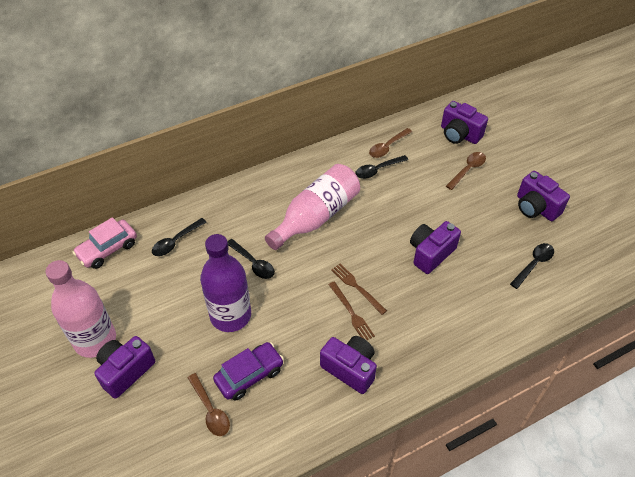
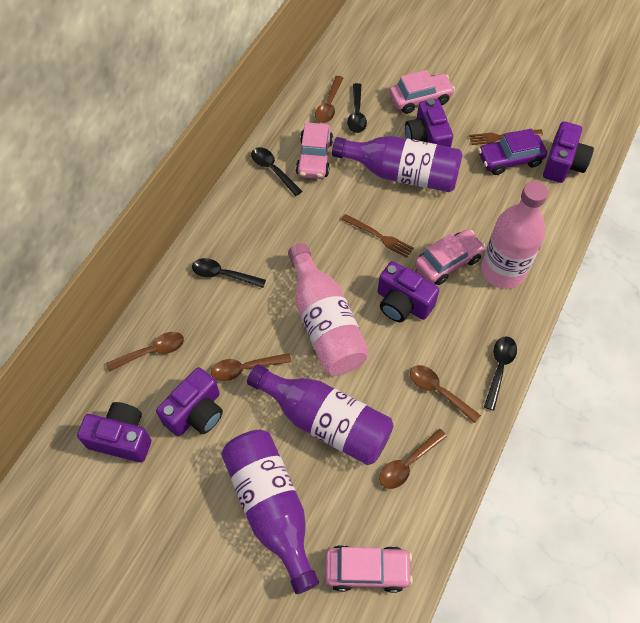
brown spoon: 3 -> 5
pink car: 1 -> 4
purple bottle: 1 -> 3

